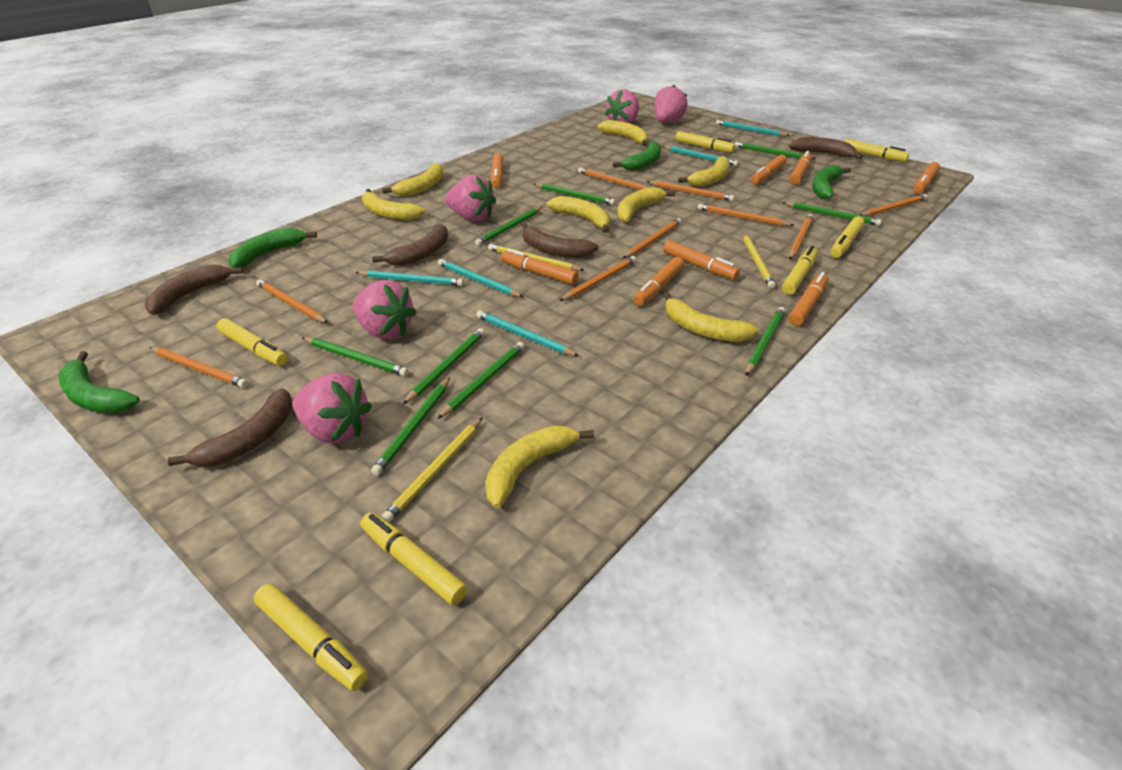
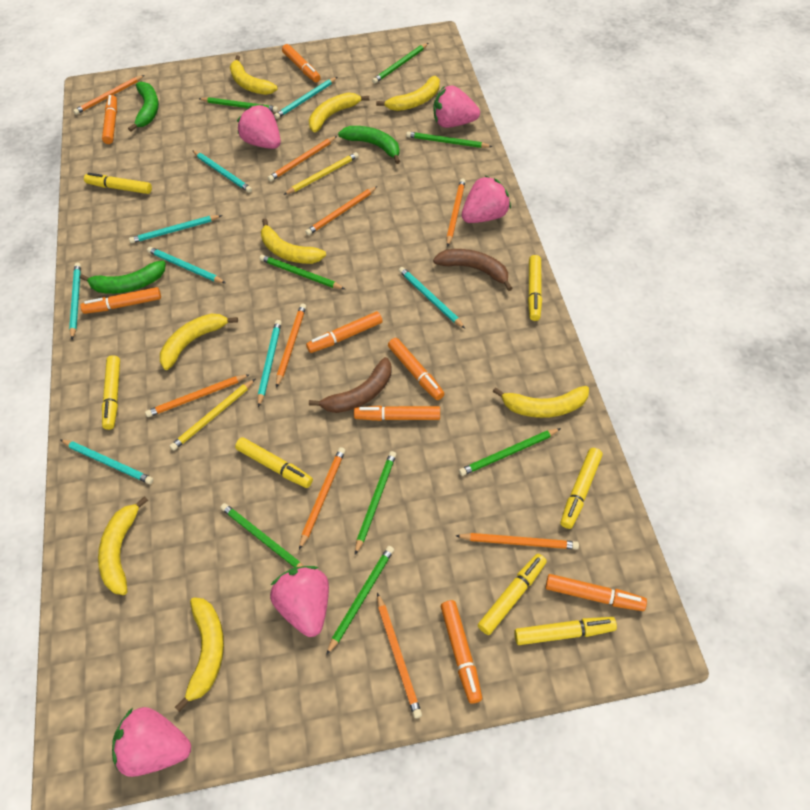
brown banana: 5 -> 2
green banana: 4 -> 3
green pencil: 9 -> 8
turquoise pencil: 5 -> 8
yellow pencil: 3 -> 2

